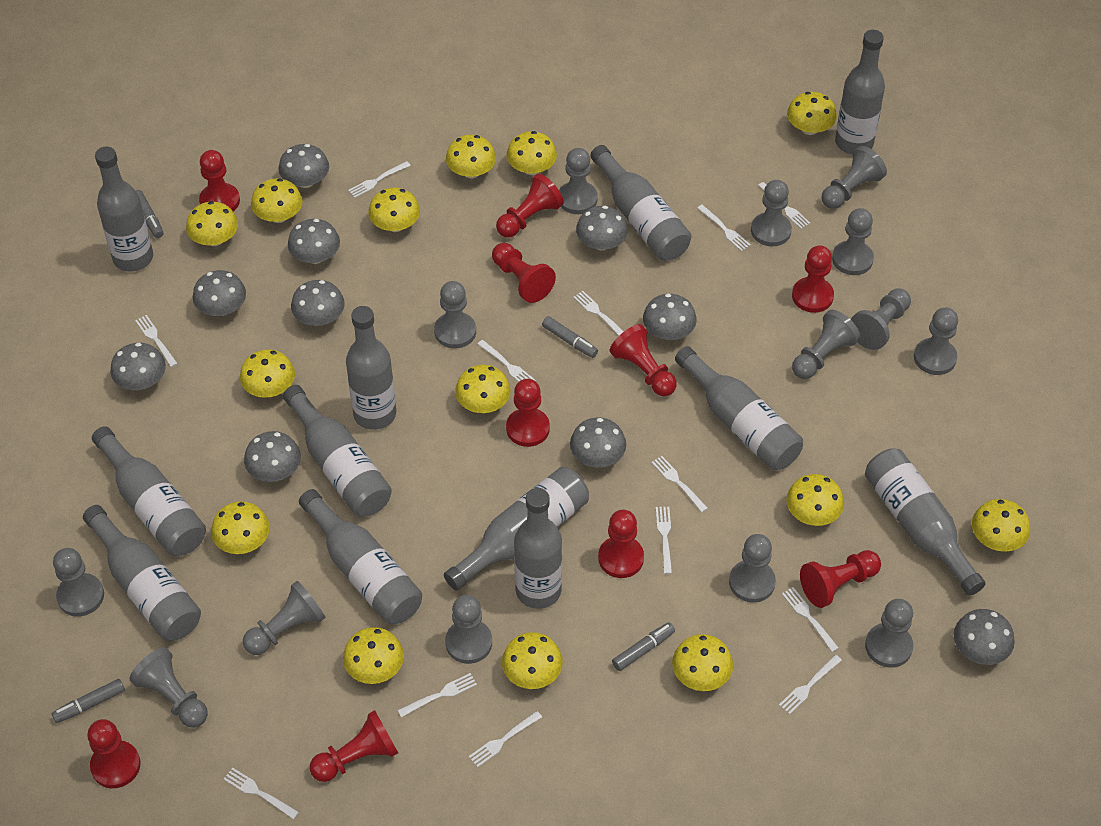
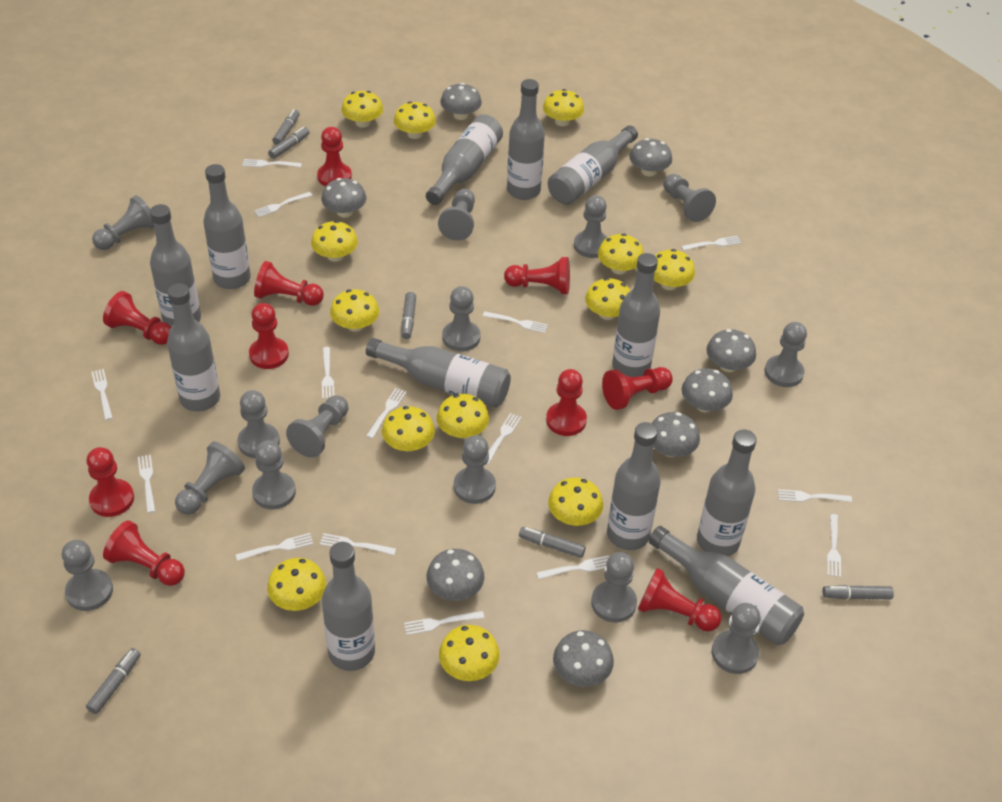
grey marker: 4 -> 6
grey mushroom: 10 -> 8
white fork: 13 -> 15
yellow mushroom: 14 -> 13

